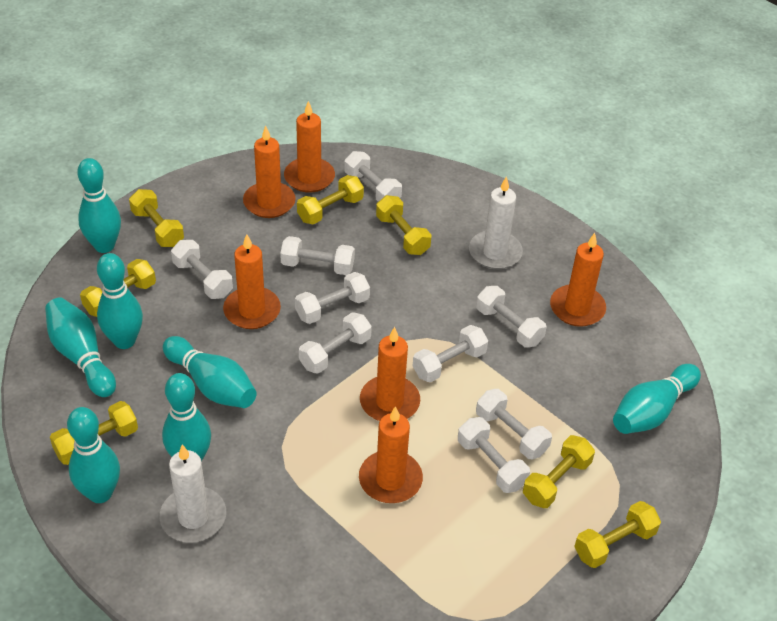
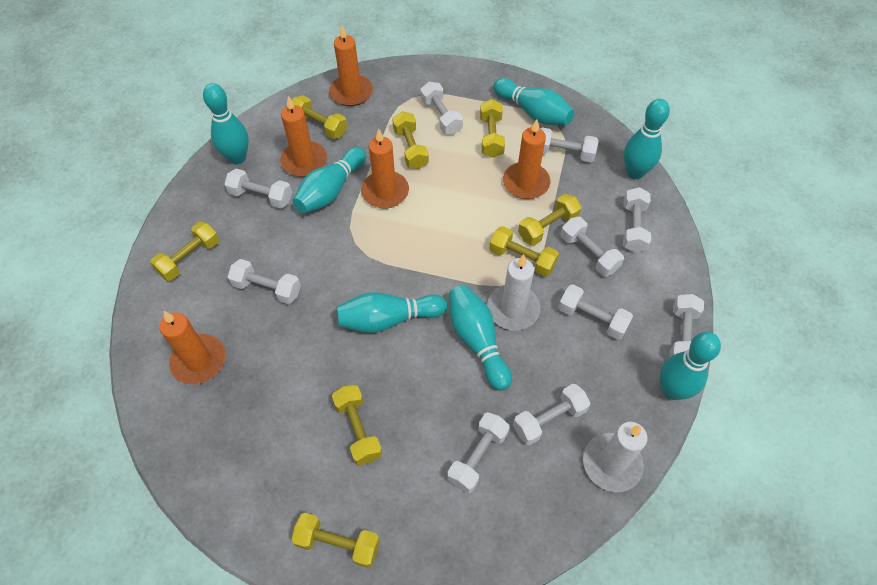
orange candle: 6 -> 5
white dumbbell: 9 -> 10
yellow dumbbell: 7 -> 8

